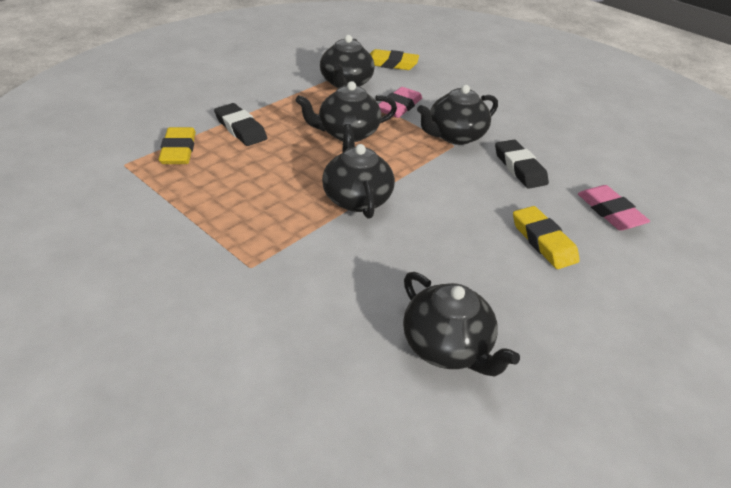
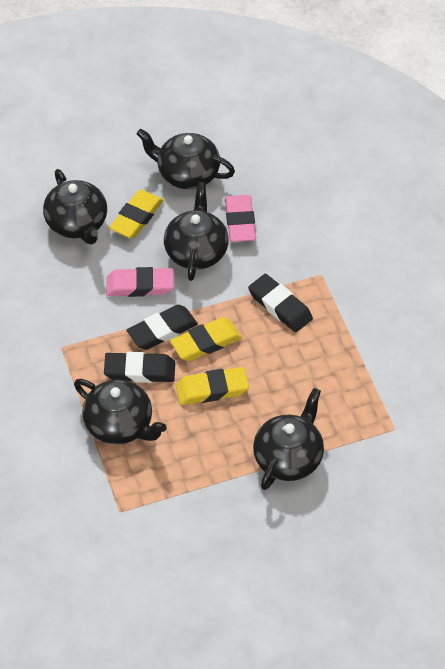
black eraser: 2 -> 3

